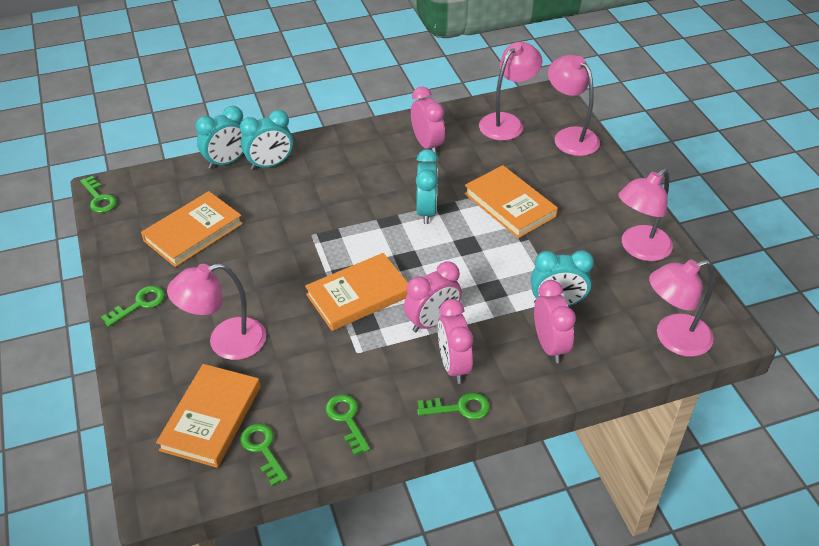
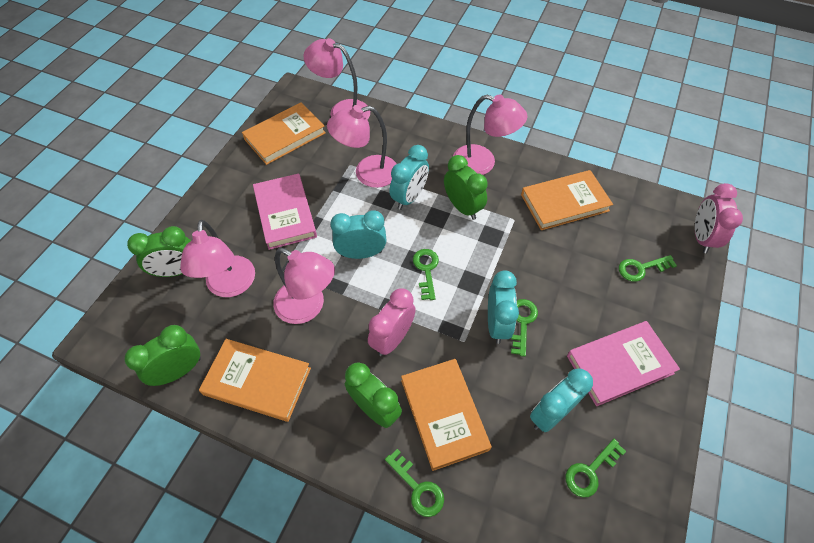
green clock: 0 -> 4
pink book: 0 -> 2
pink clock: 4 -> 2

